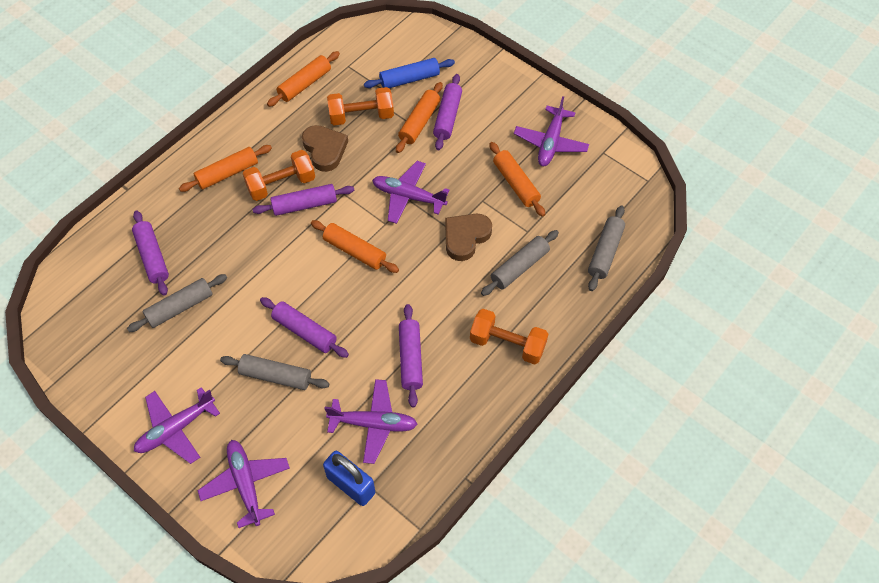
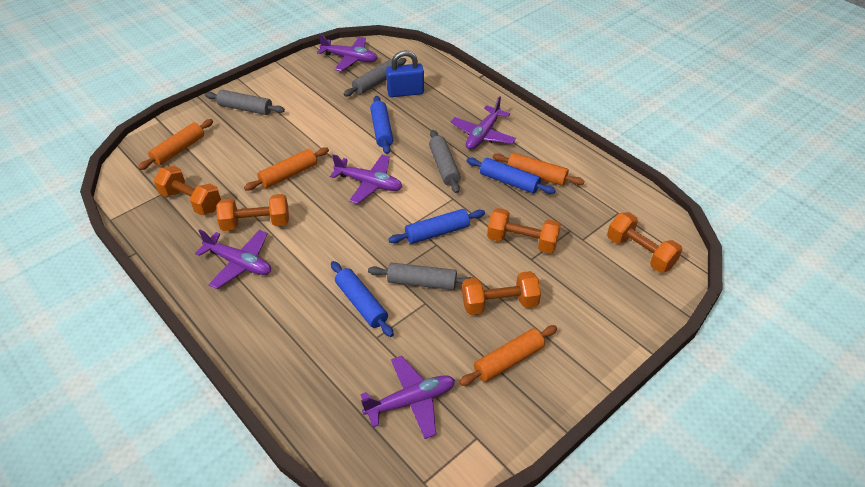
blue rolling pin: 1 -> 4
brown heart: 2 -> 0
orange dumbbell: 3 -> 5
orange rolling pin: 5 -> 4
purple rolling pin: 5 -> 0

